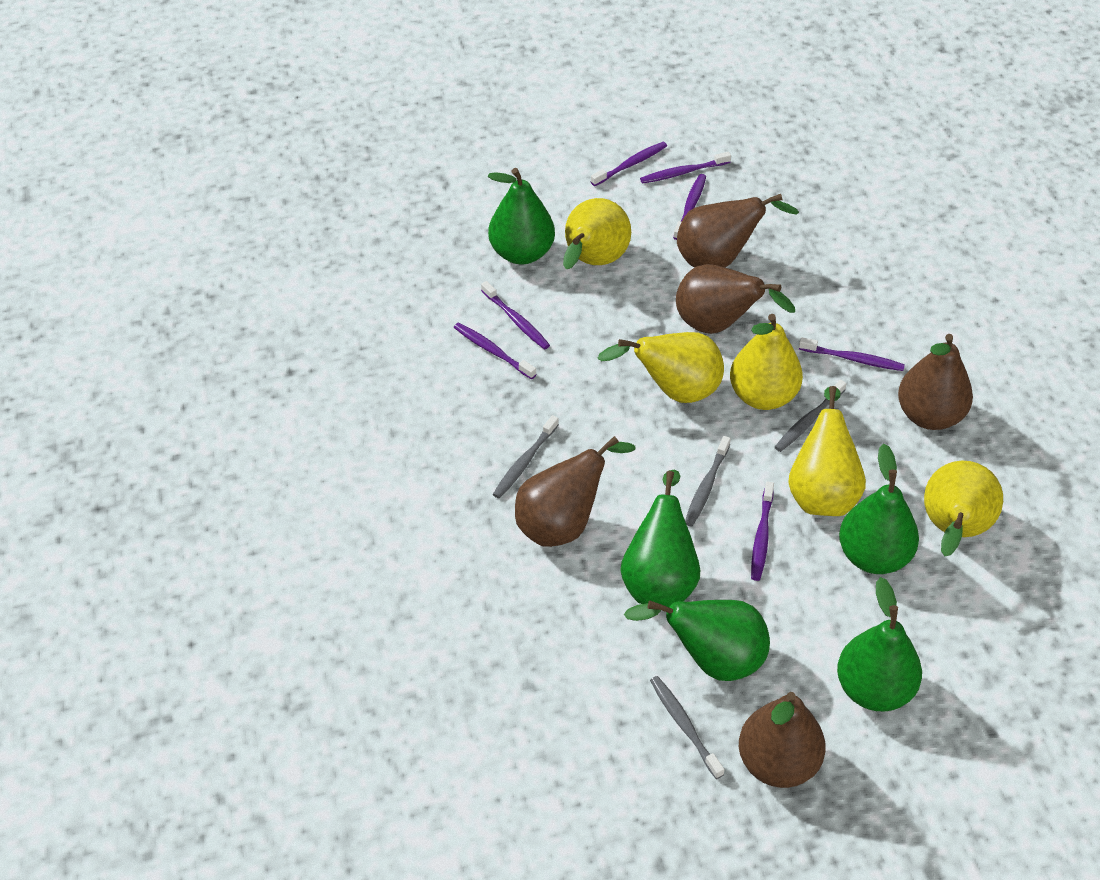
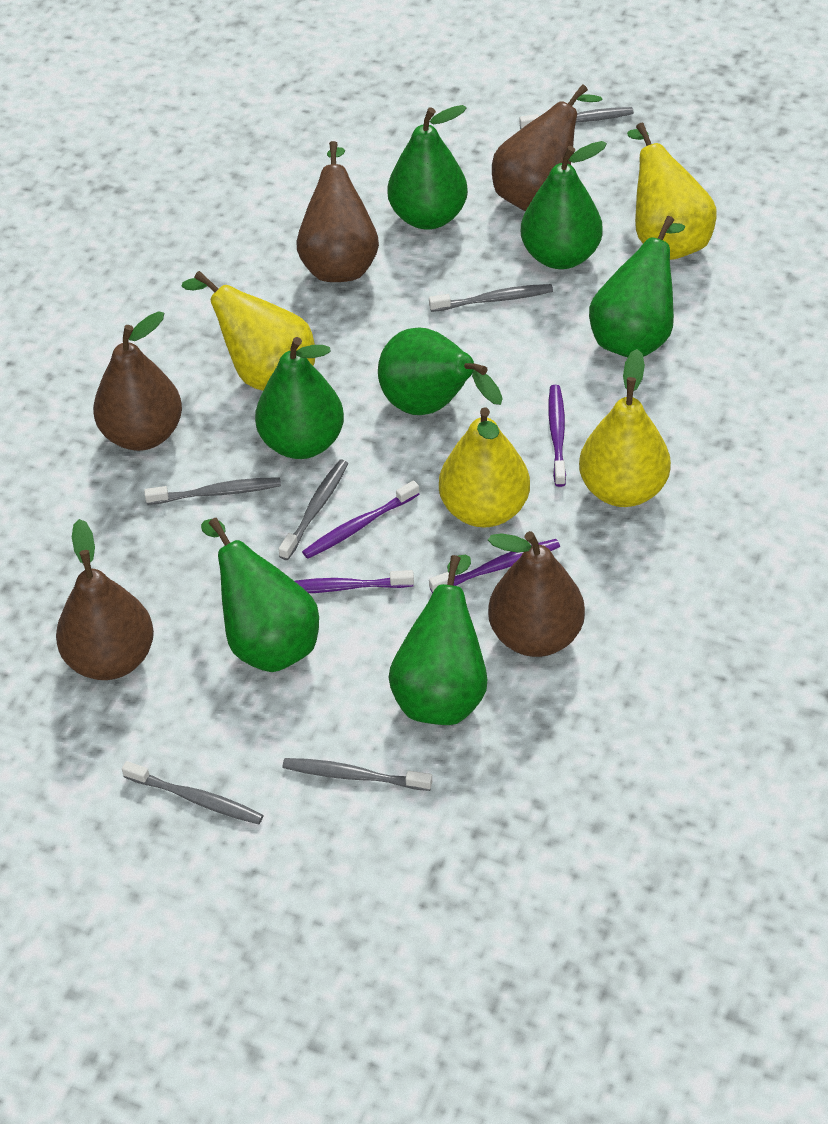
green pear: 5 -> 7
grey toothbrush: 4 -> 6
purple toothbrush: 7 -> 4
yellow pear: 5 -> 4

